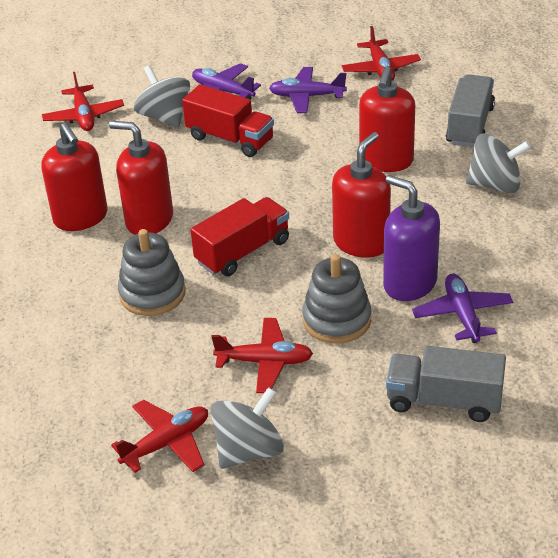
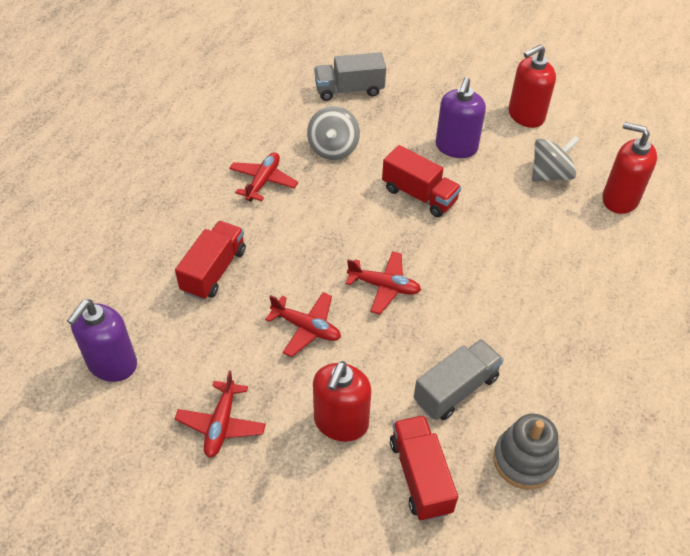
grey spinning top: 3 -> 2
grey stacking toy: 2 -> 1
purple plane: 3 -> 0
purple soap dispenser: 1 -> 2
red soap dispenser: 4 -> 3
red truck: 2 -> 3

